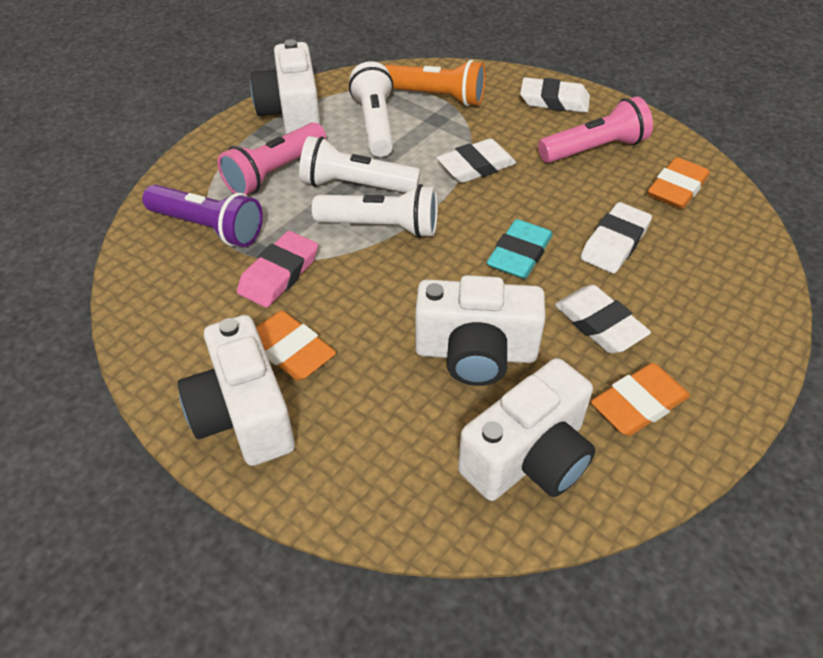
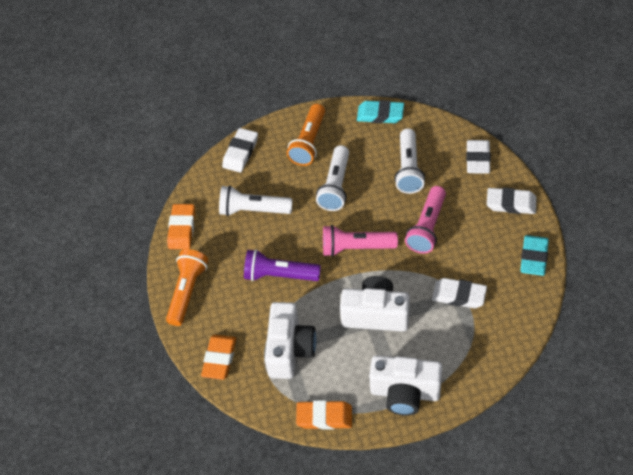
orange flashlight: 1 -> 2
pink eraser: 1 -> 0
turquoise eraser: 1 -> 2
white camera: 4 -> 3

